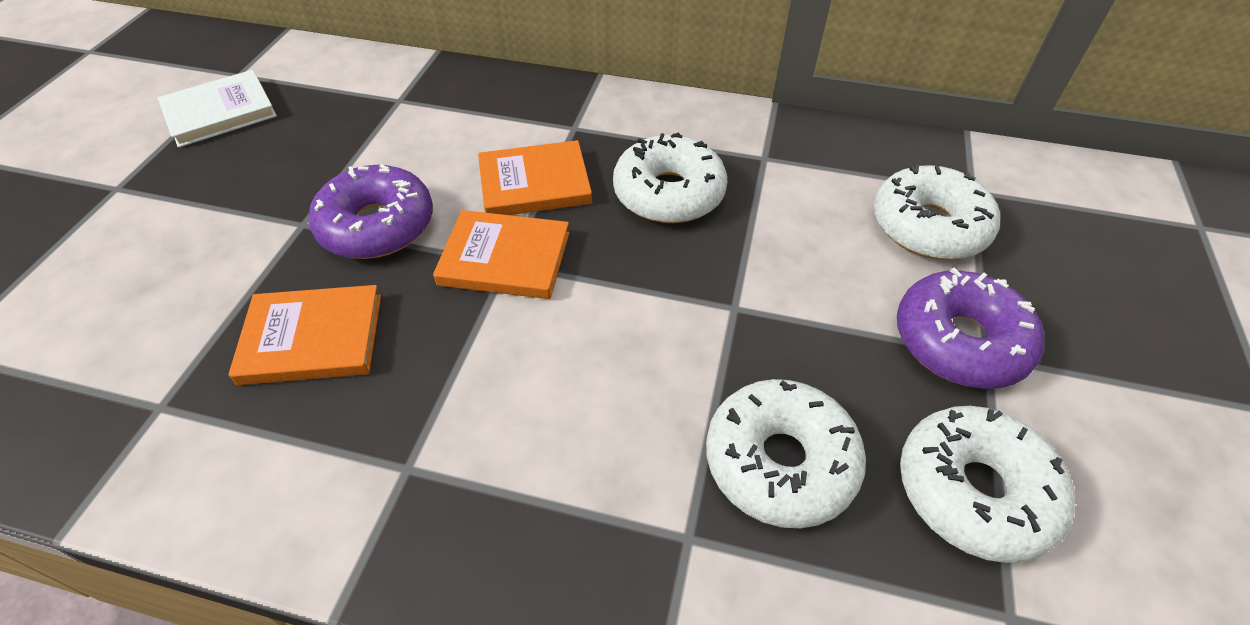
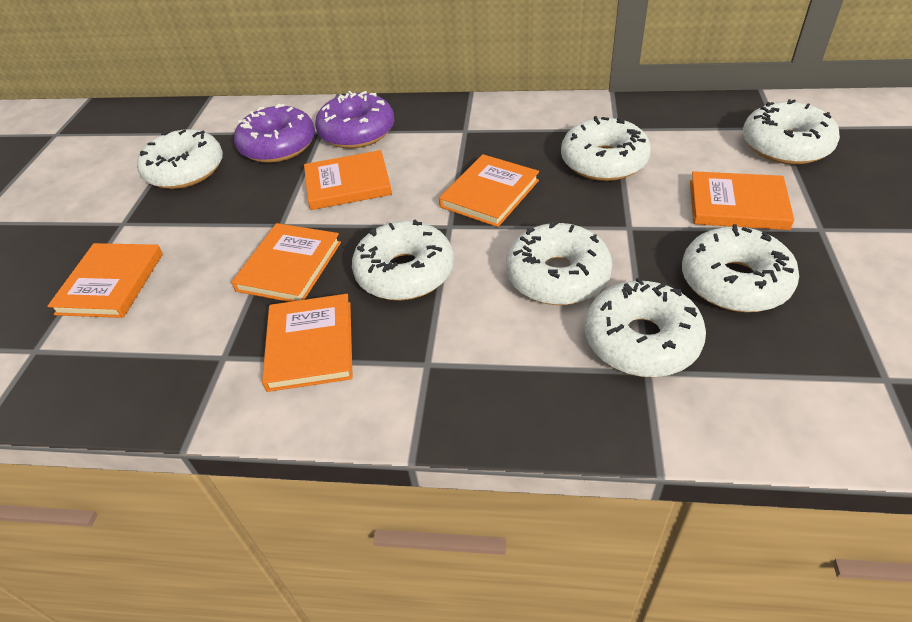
orange book: 3 -> 6
white book: 1 -> 0
white donut: 4 -> 7

